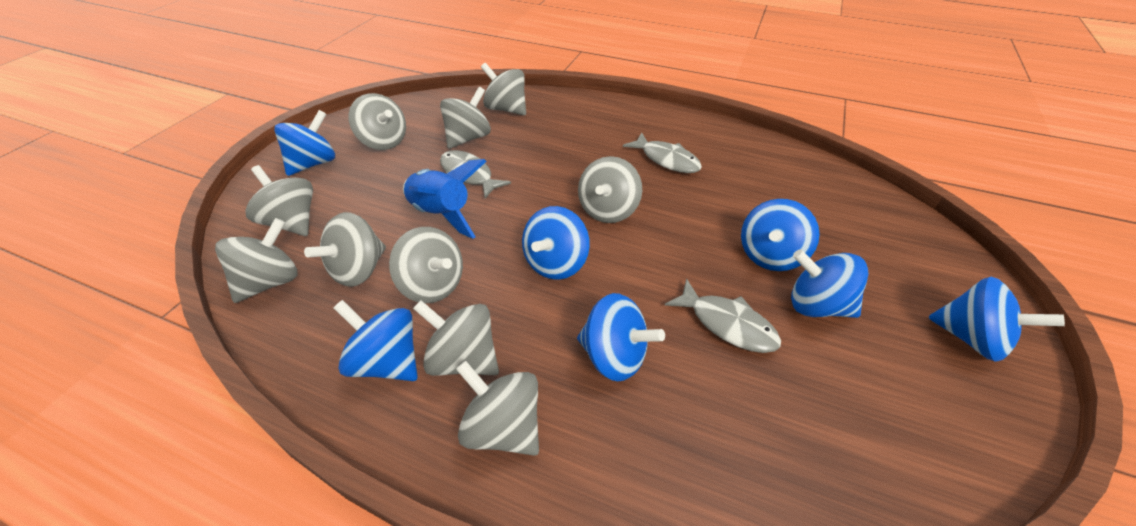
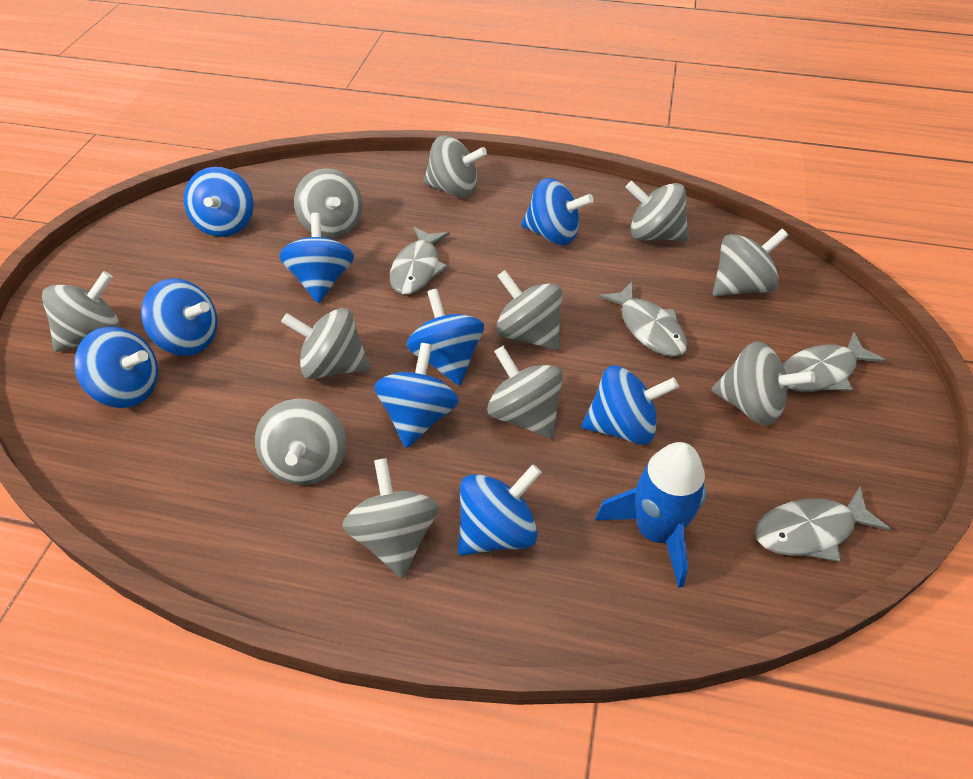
blue spinning top: 7 -> 9
grey fish: 3 -> 4
grey spinning top: 10 -> 11

